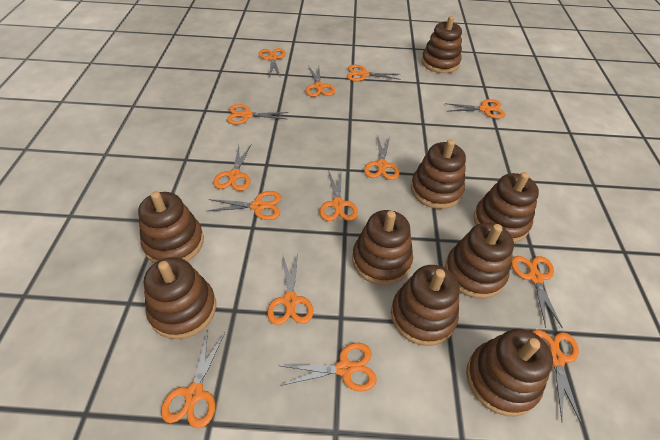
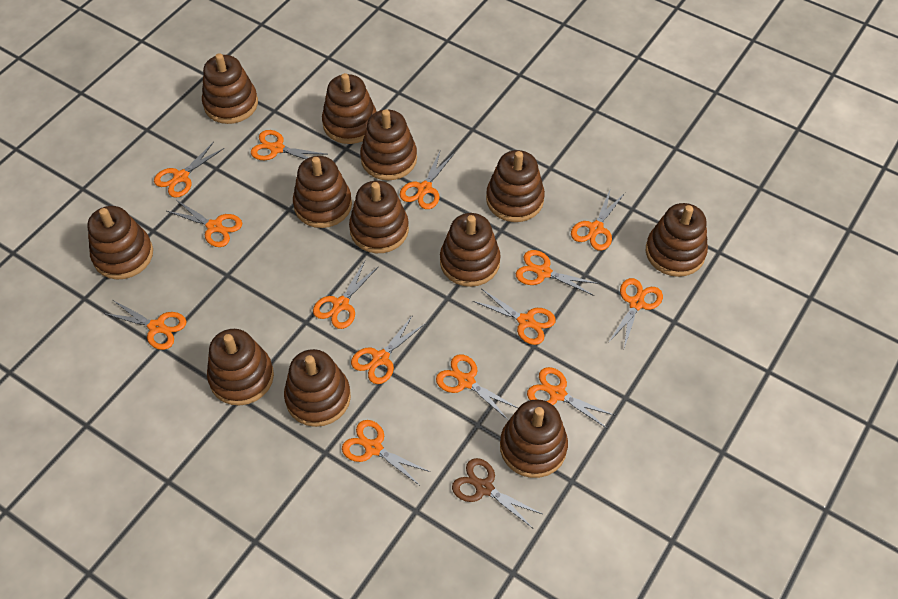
brown scissors: 0 -> 1
brown stacking toy: 9 -> 12

